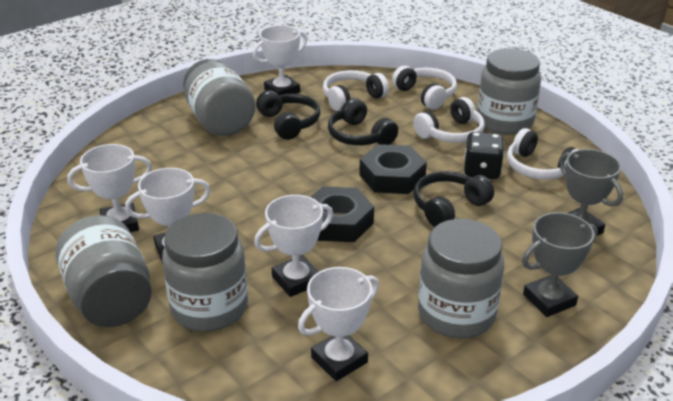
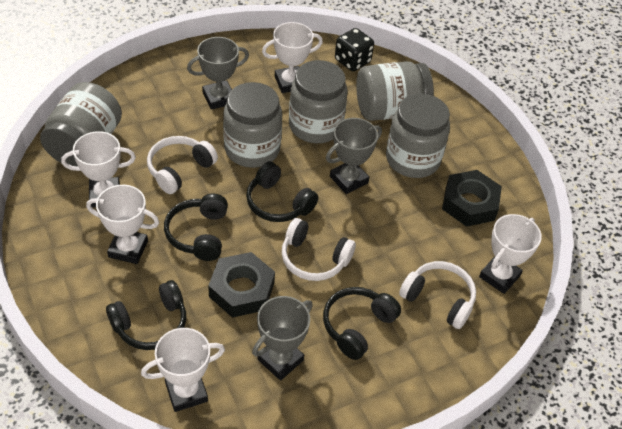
black headphones: 3 -> 4
grey trophy: 2 -> 3
white headphones: 4 -> 3

